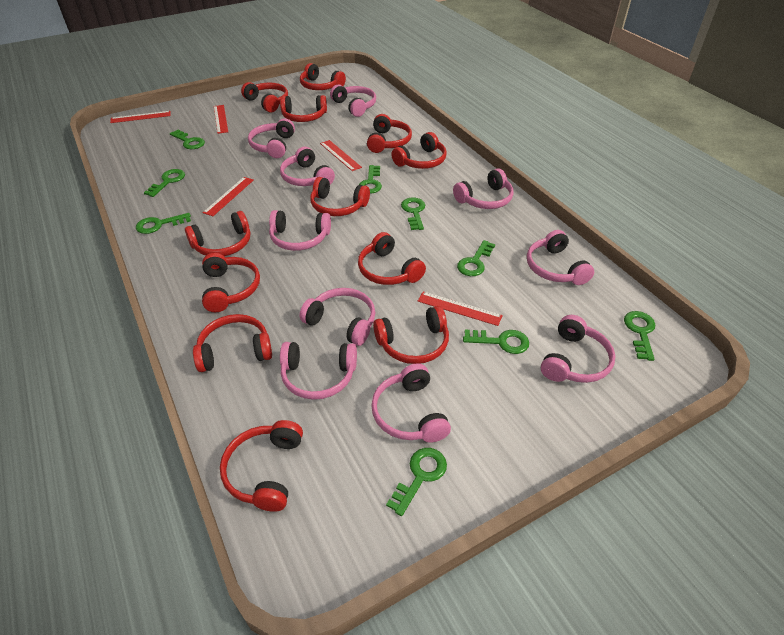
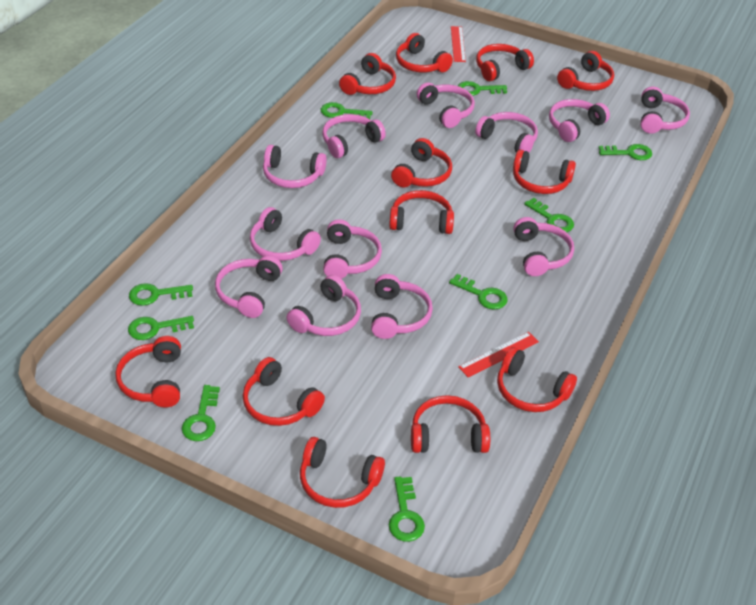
pink headphones: 10 -> 12
red ruler: 5 -> 2

